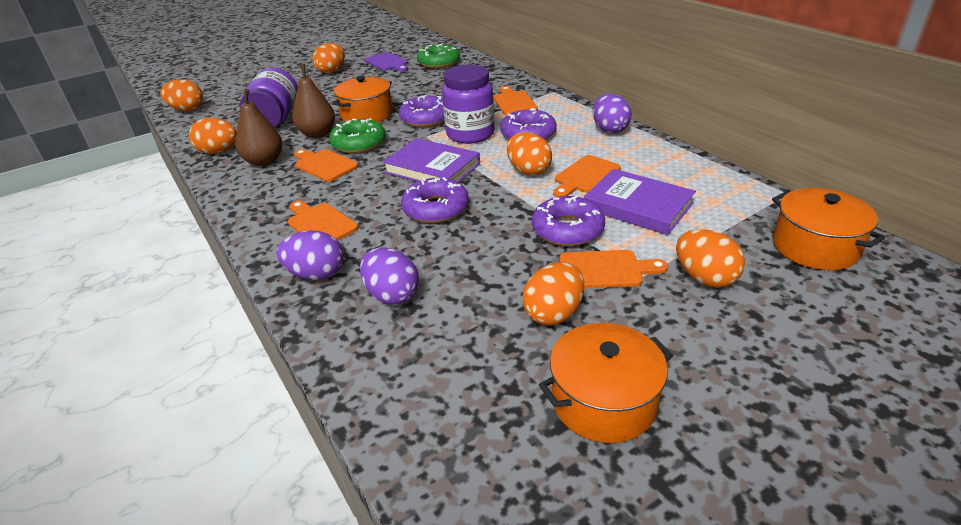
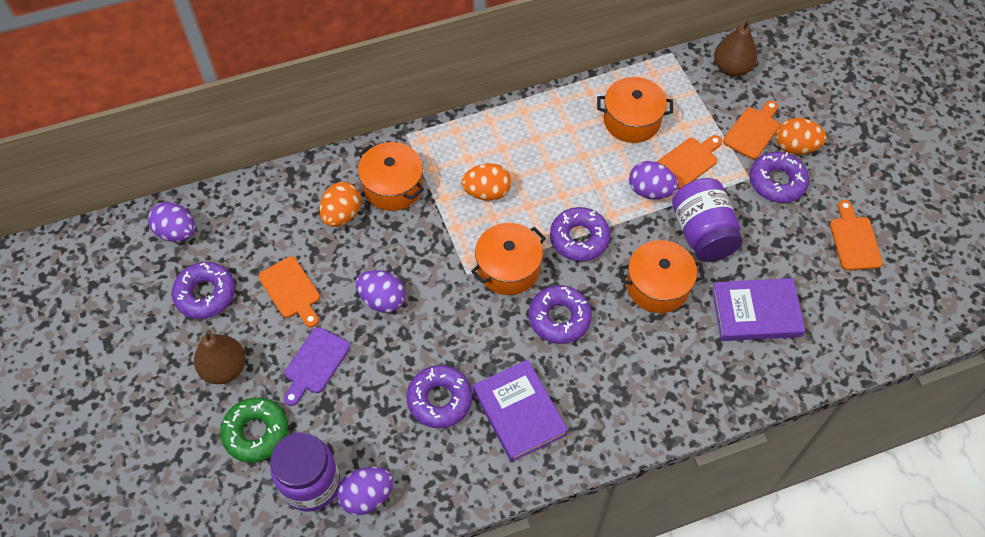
green donut: 2 -> 1
orange cutting board: 5 -> 4
orange egg: 6 -> 3
orange pot: 3 -> 4
purple donut: 4 -> 5
purple egg: 3 -> 4

